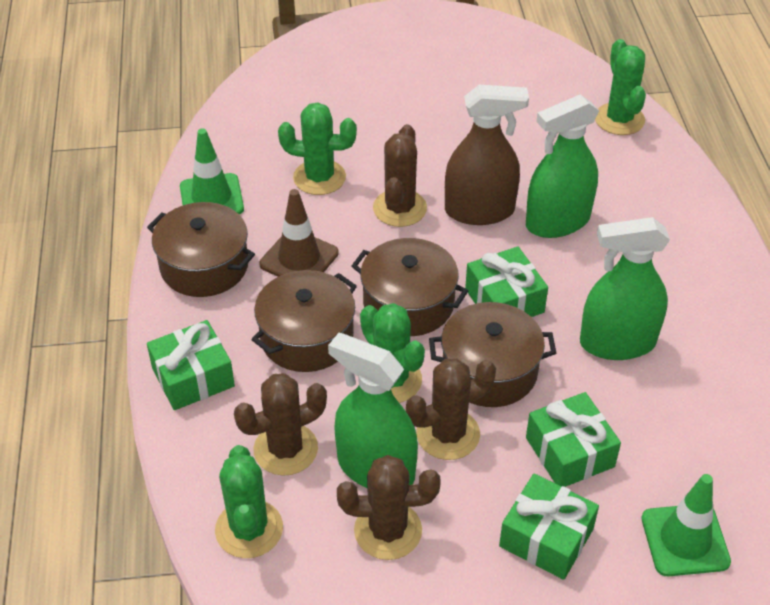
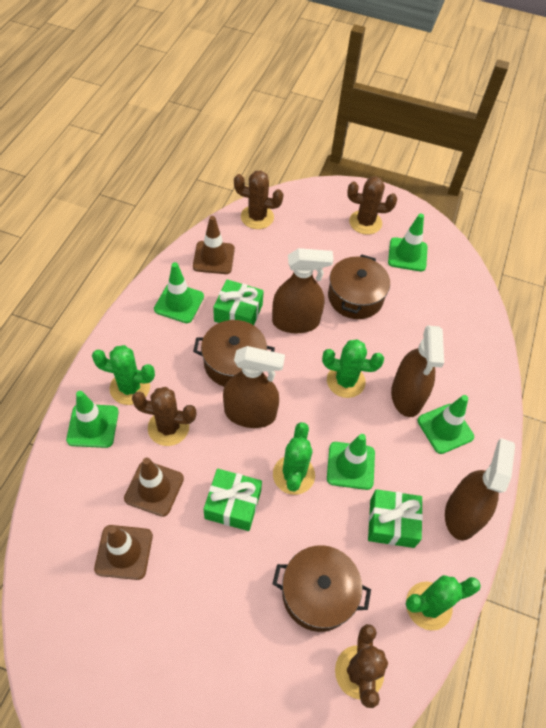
brown pot: 4 -> 3
brown spray bottle: 1 -> 4
brown traffic cone: 1 -> 3
green gift: 4 -> 3
green spray bottle: 3 -> 0
green traffic cone: 2 -> 5

